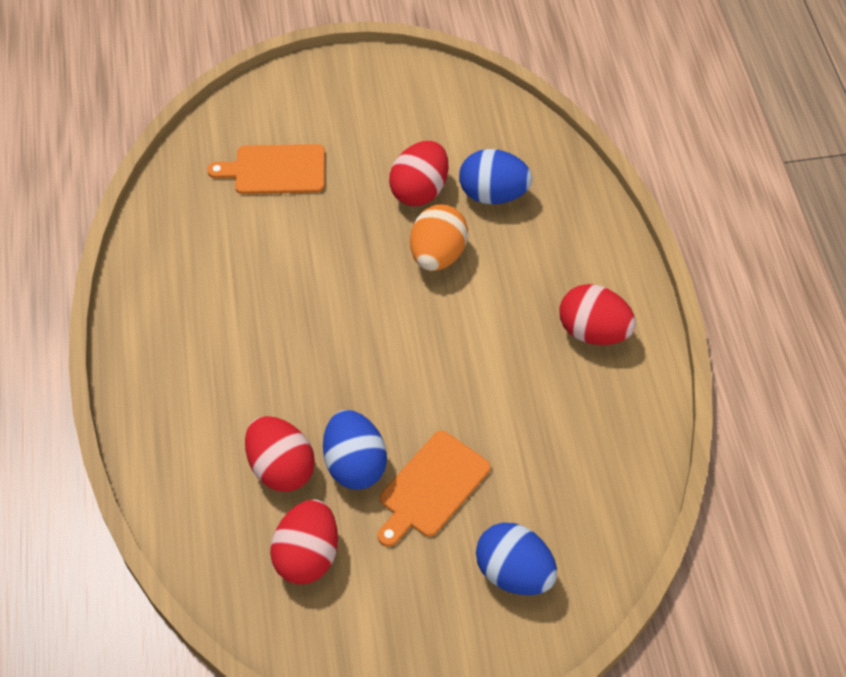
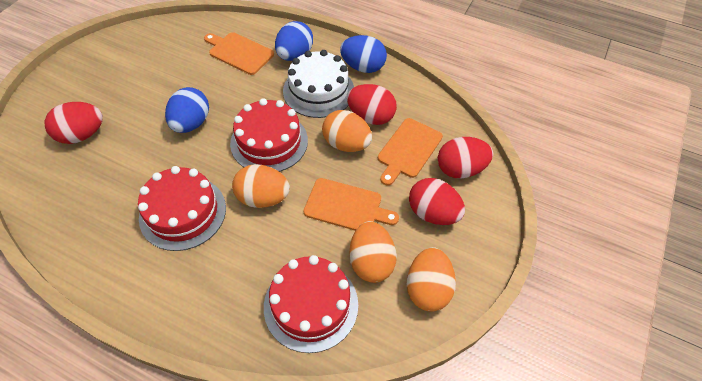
orange cutting board: 2 -> 3
orange egg: 1 -> 4
red cake: 0 -> 3
white cake: 0 -> 1

